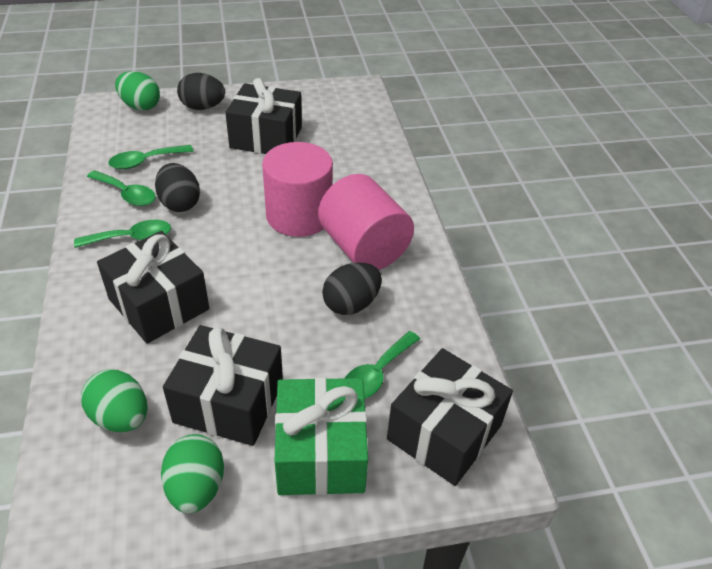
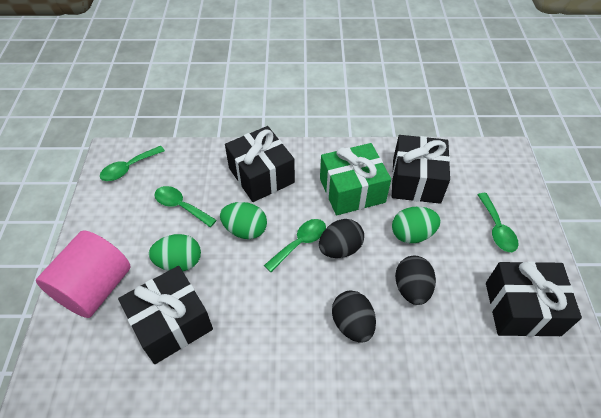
pink cylinder: 2 -> 1

